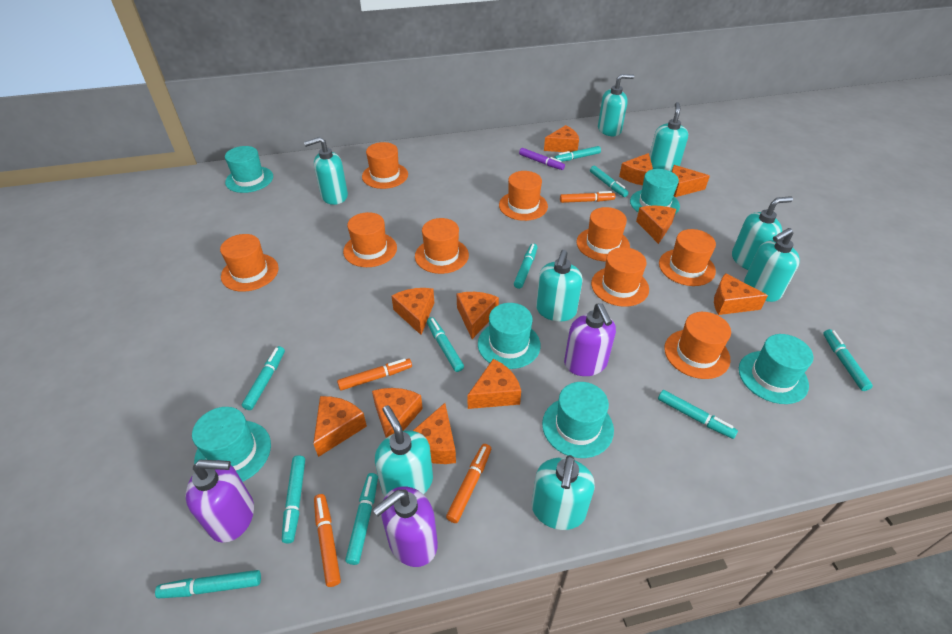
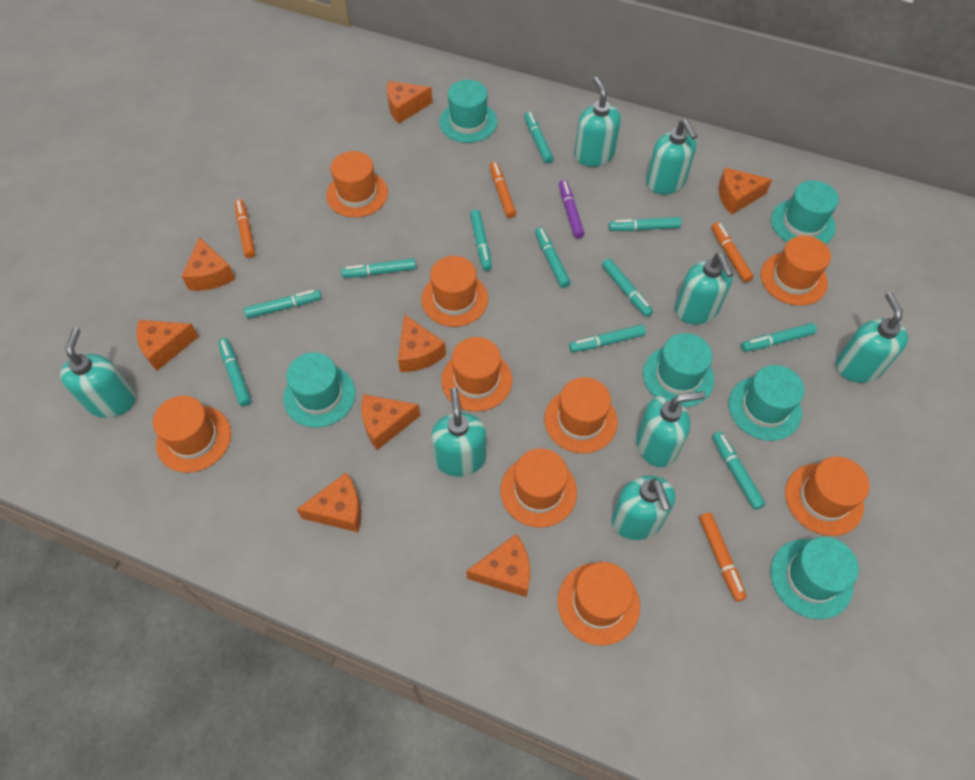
orange cheese: 11 -> 8
purple soap dispenser: 3 -> 0
turquoise marker: 10 -> 11

